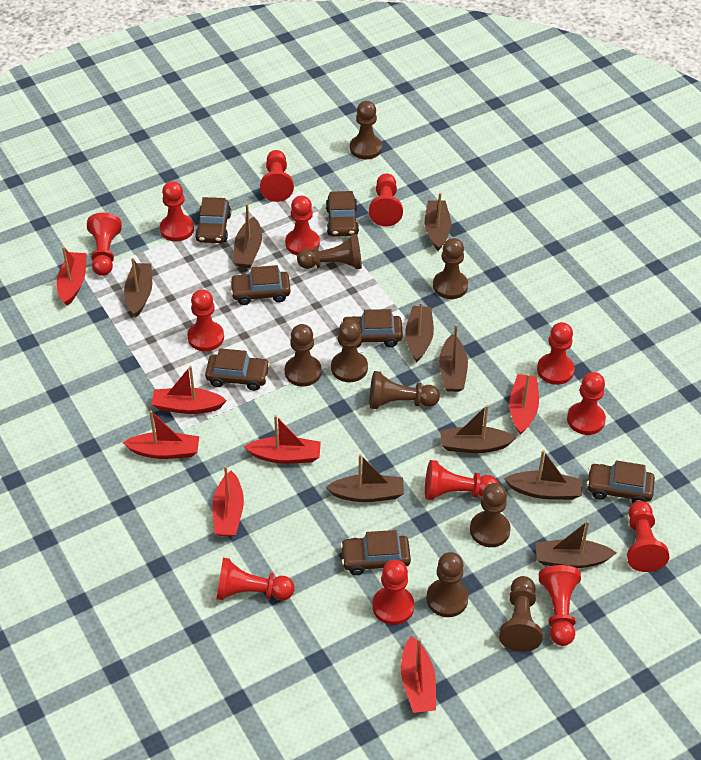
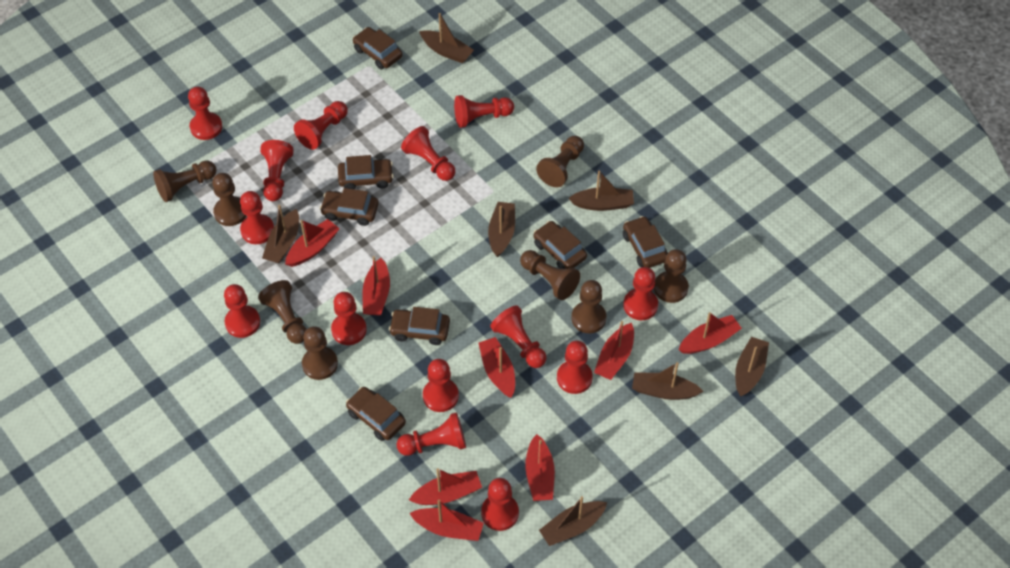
brown boat: 9 -> 7
brown pawn: 9 -> 8
red boat: 7 -> 8
red pawn: 13 -> 14

